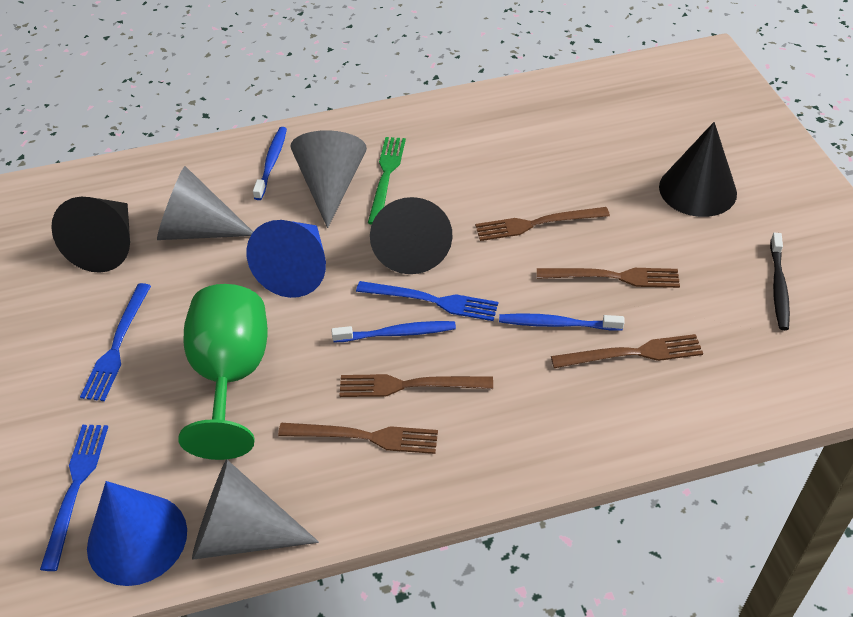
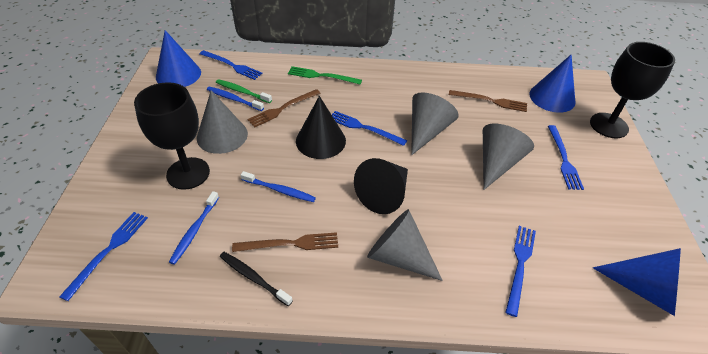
black cone: 3 -> 2
black goblet: 0 -> 2
blue cone: 2 -> 3
blue fork: 3 -> 5
brown fork: 5 -> 3
green goblet: 1 -> 0
green toothbrush: 0 -> 1
grey cone: 3 -> 4

